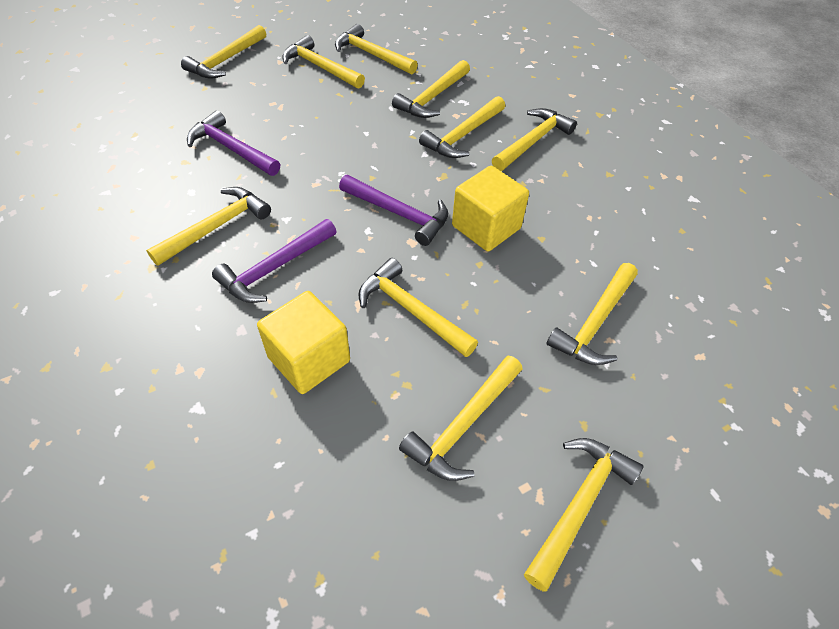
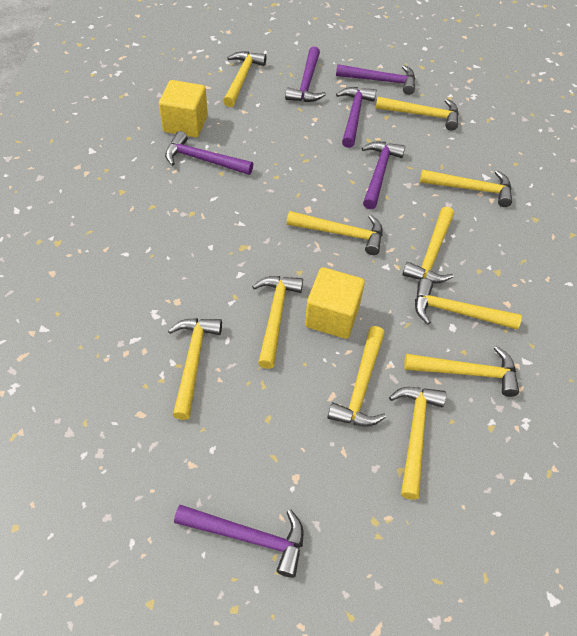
purple hammer: 3 -> 6

